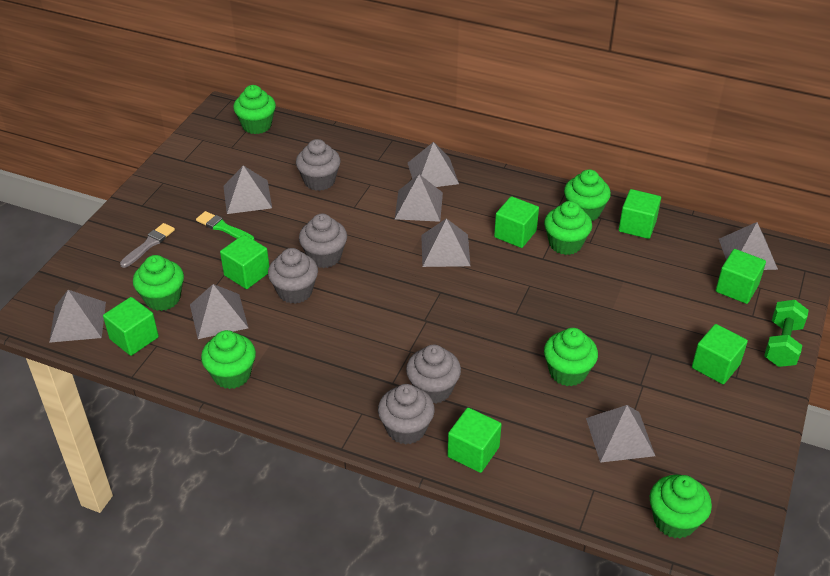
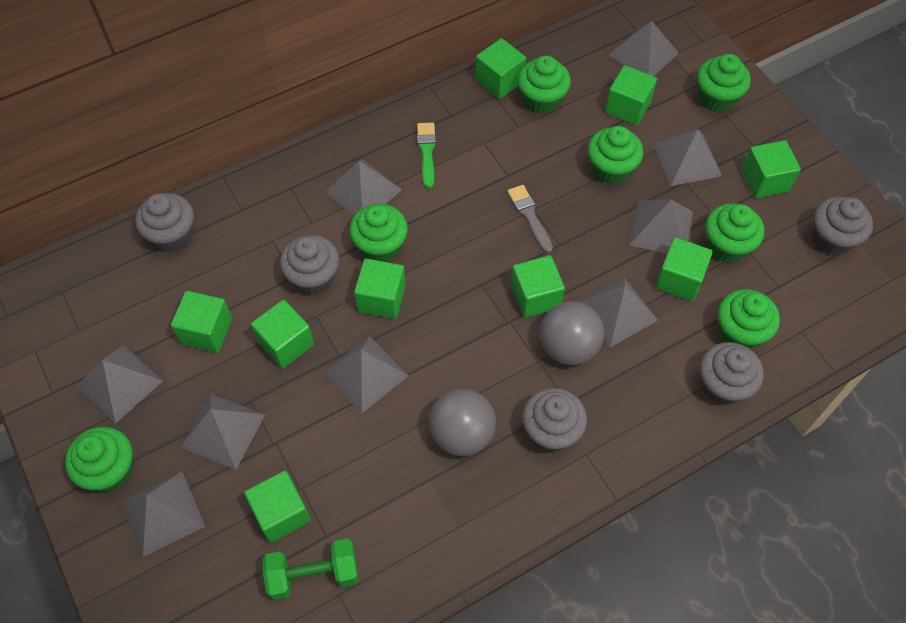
green cube: 7 -> 9
grey ball: 0 -> 2
grey pyramid: 8 -> 9

